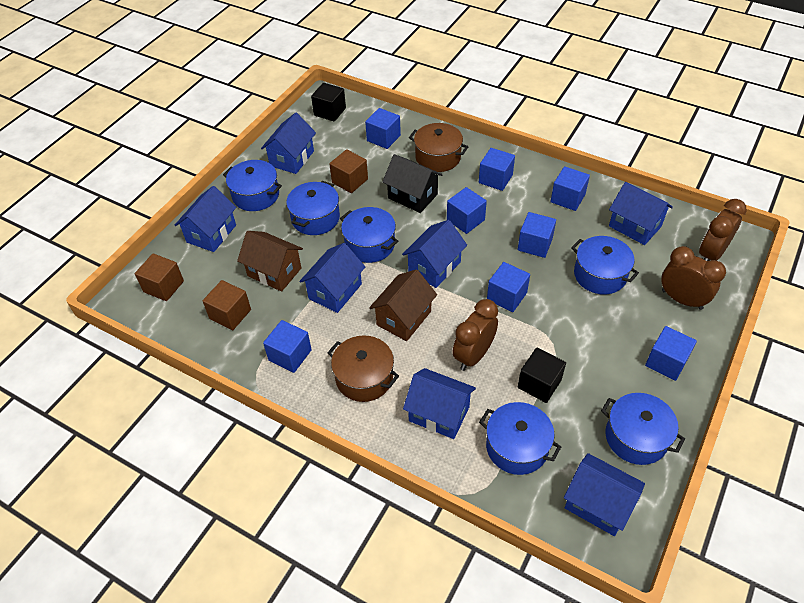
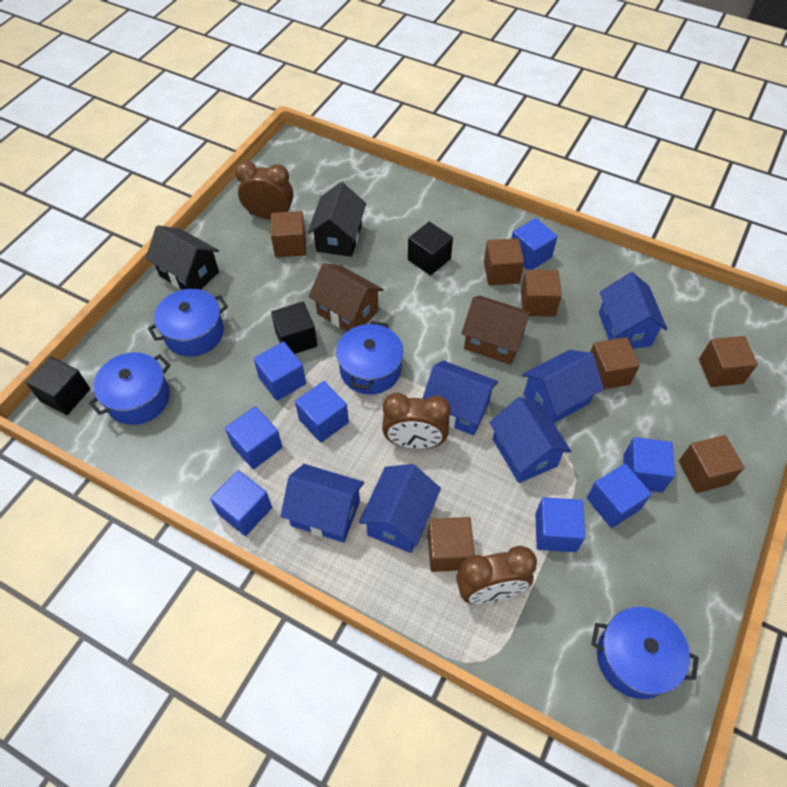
black cube: 2 -> 3
black house: 1 -> 2
blue house: 7 -> 6
blue pot: 6 -> 4
brown cube: 3 -> 7
brown pot: 2 -> 0

